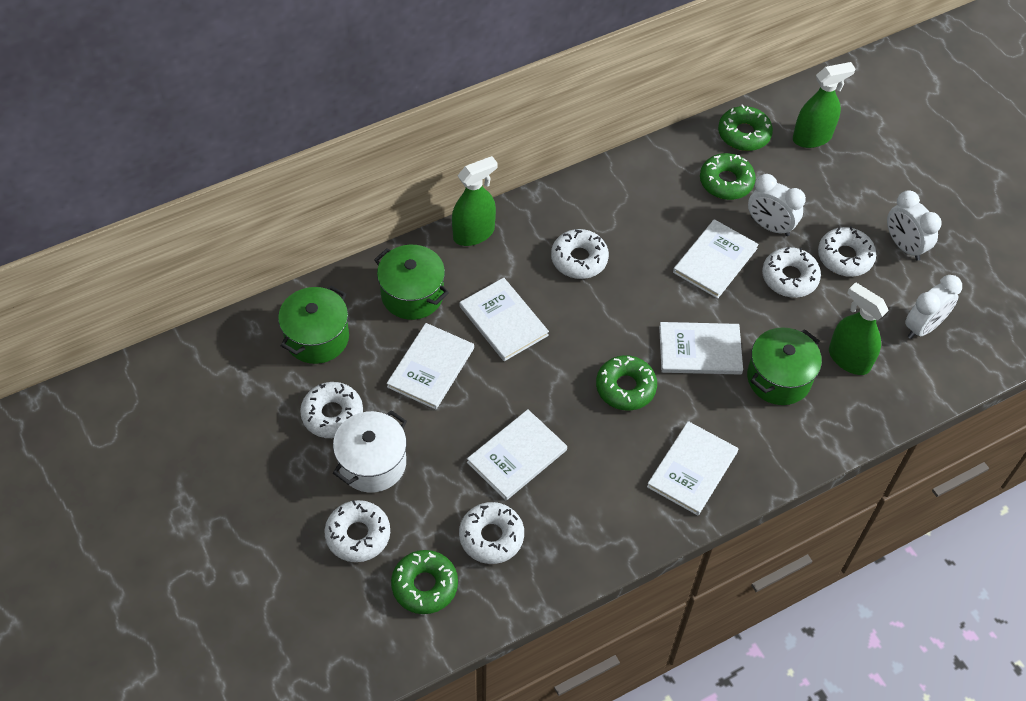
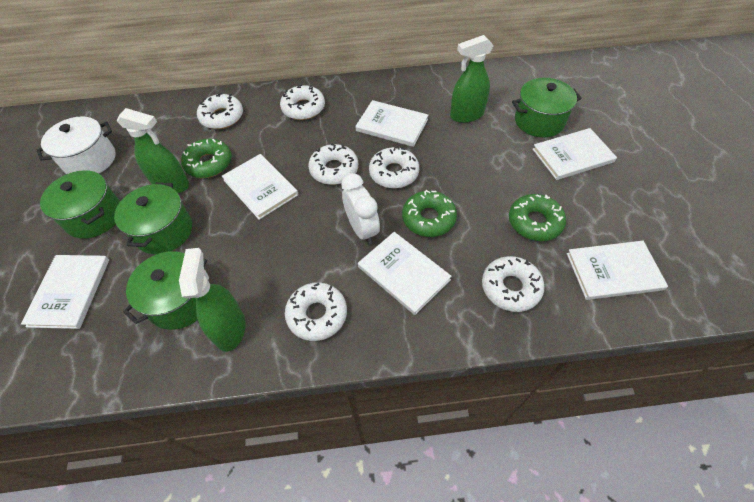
green donut: 4 -> 3
green pot: 3 -> 4
white clock: 3 -> 1

